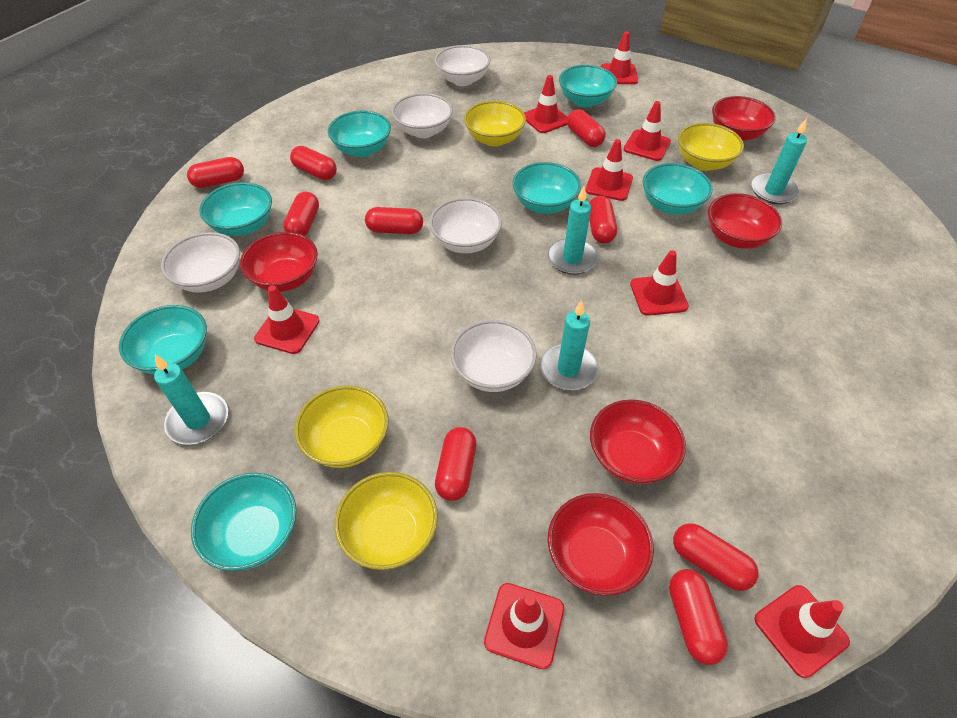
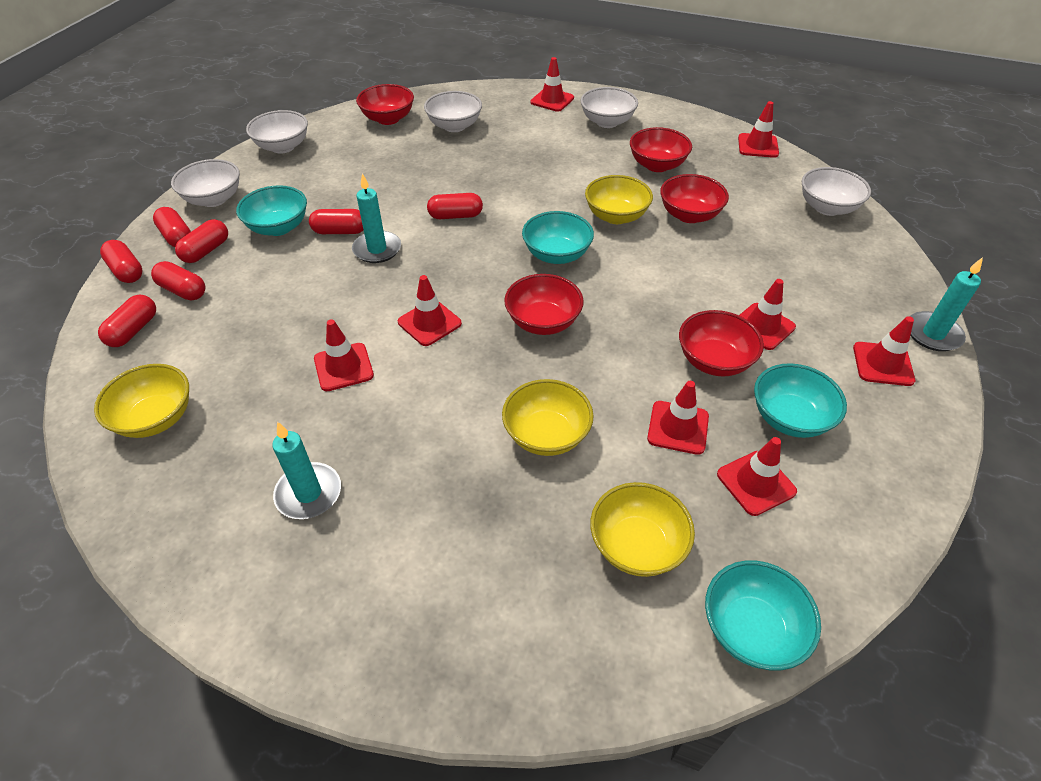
red capsule: 9 -> 7
turquoise bowl: 7 -> 4
turquoise candle: 4 -> 3

